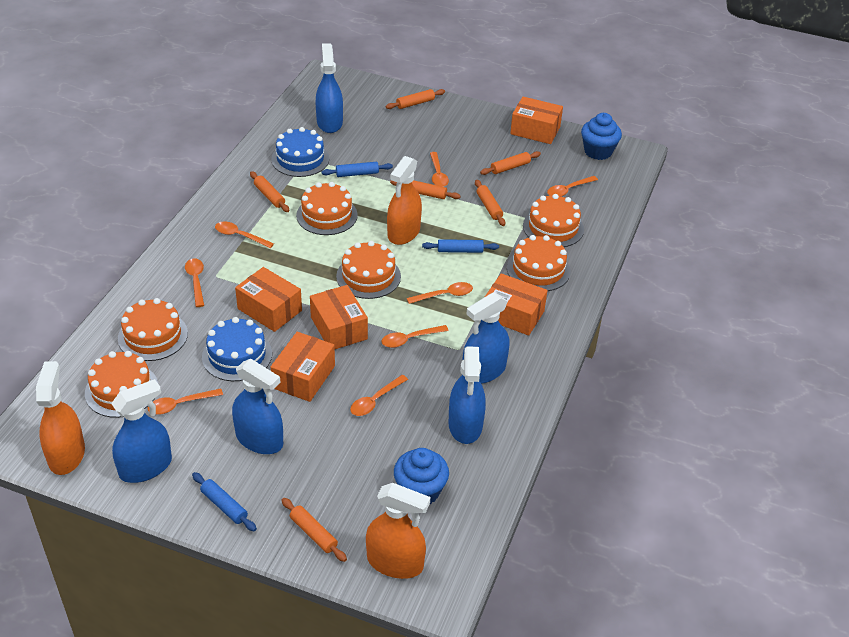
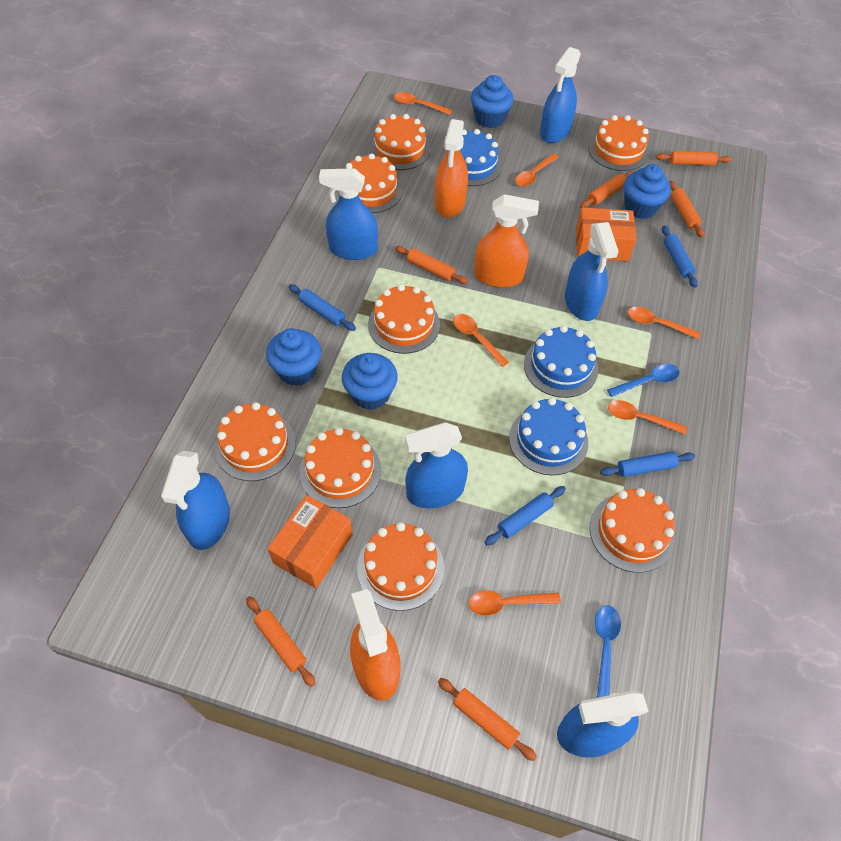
blue cake: 2 -> 3
blue cupcake: 2 -> 4
blue rolling pin: 3 -> 4
blue spoon: 0 -> 2
blue spray bottle: 5 -> 6
orange box: 5 -> 2
orange cake: 6 -> 8
orange spoon: 8 -> 6

